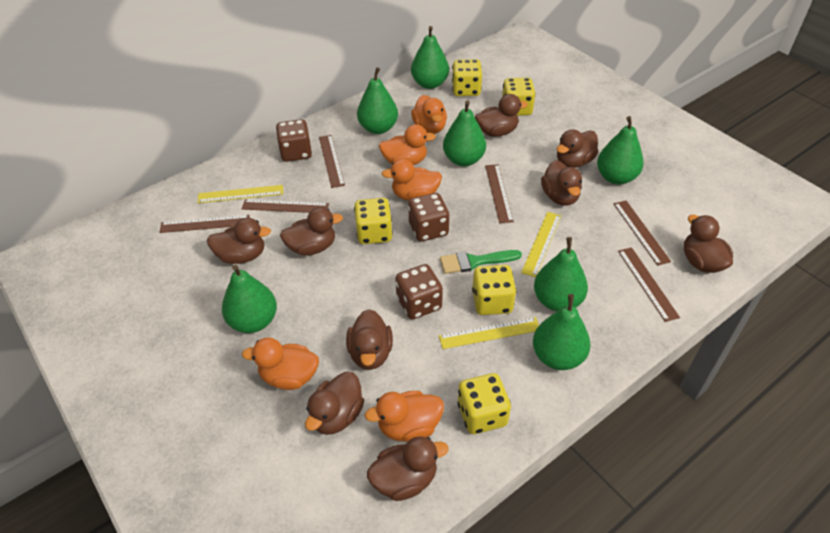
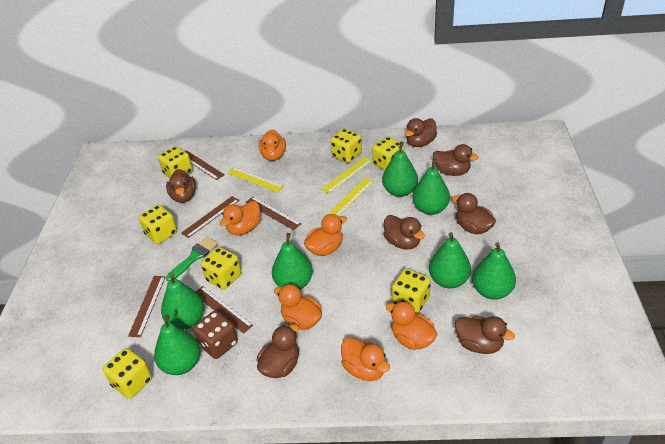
brown dice: 3 -> 1
brown duck: 9 -> 7
brown ruler: 6 -> 5
orange duck: 5 -> 6
yellow dice: 5 -> 7

